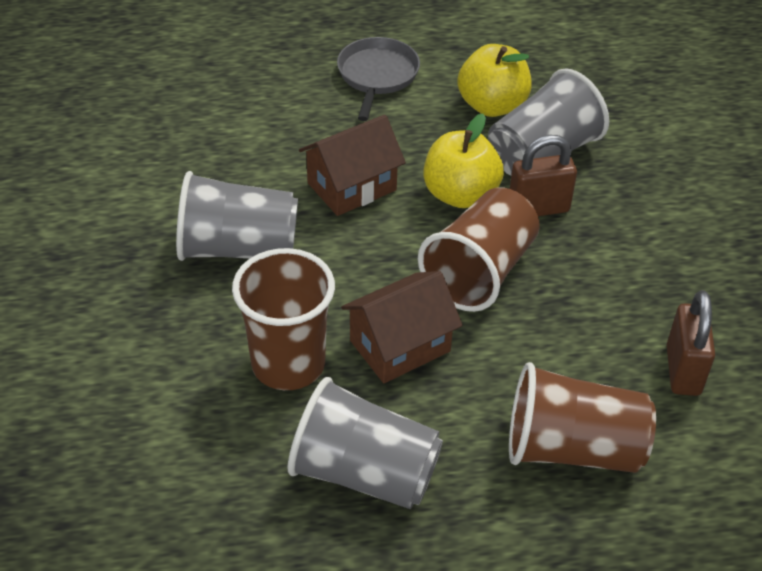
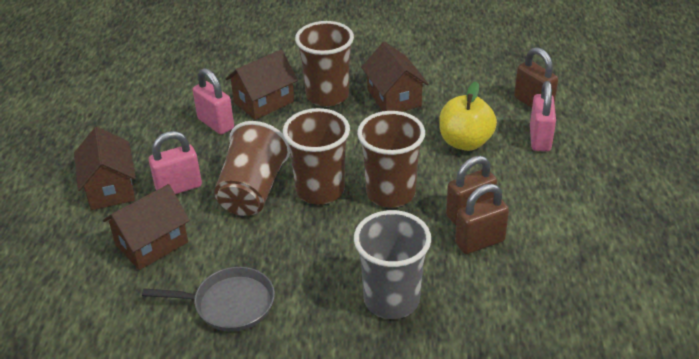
brown cup: 3 -> 4
brown house: 2 -> 4
brown padlock: 2 -> 3
grey cup: 3 -> 1
pink padlock: 0 -> 3
yellow apple: 2 -> 1

